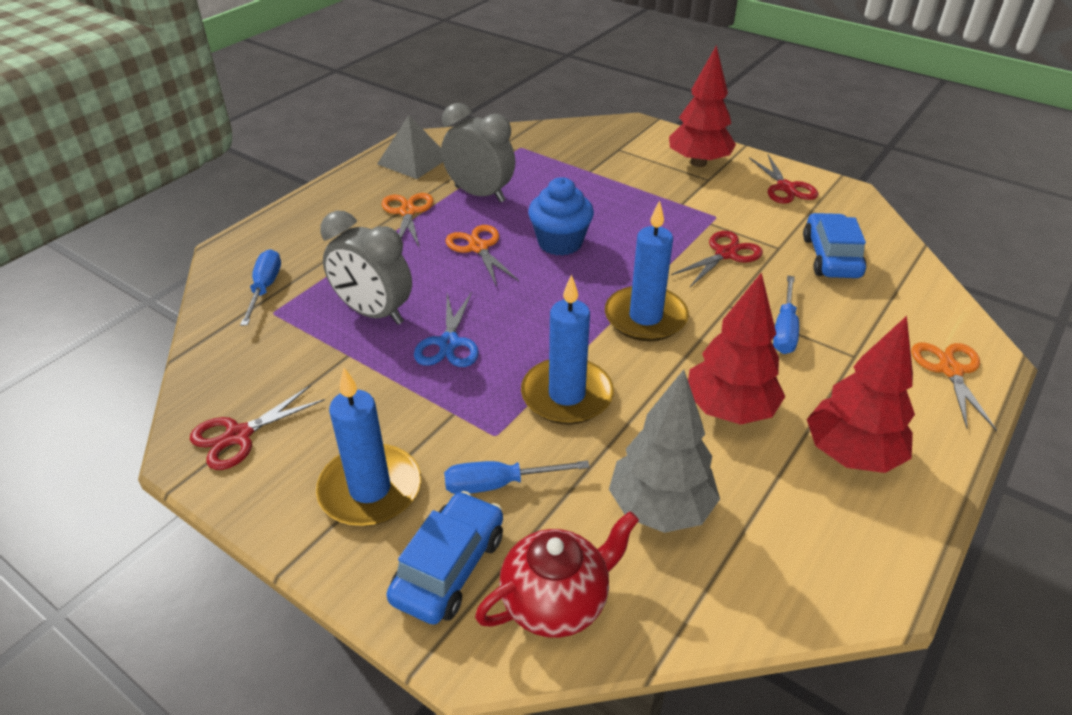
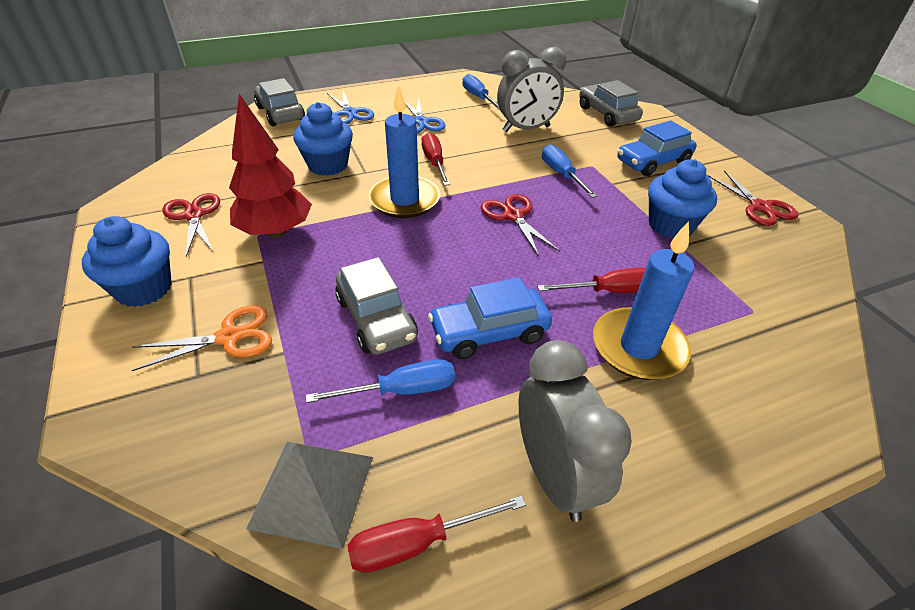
blue candle: 3 -> 2
blue cupcake: 1 -> 3
blue scissors: 1 -> 2
grey car: 0 -> 3
grey tree: 1 -> 0
orange scissors: 3 -> 1
red screwdriver: 0 -> 3
red teapot: 1 -> 0
red tree: 3 -> 1

